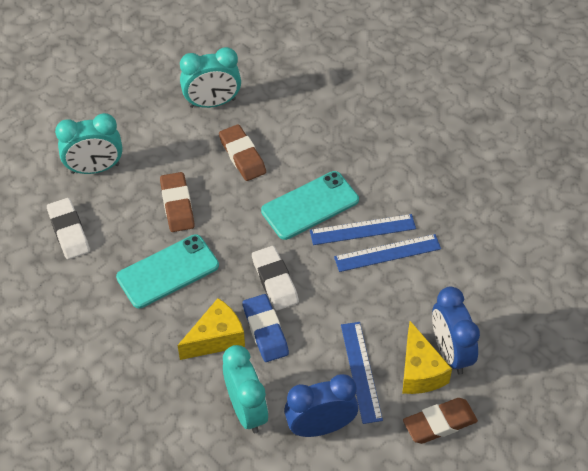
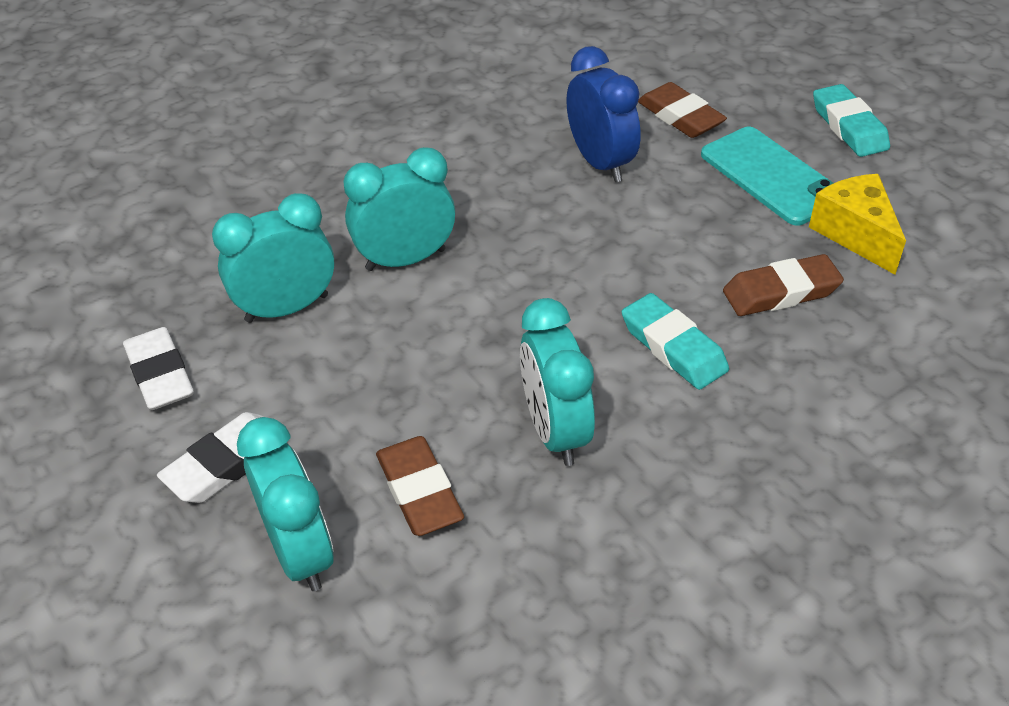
blue clock: 2 -> 1
blue eraser: 1 -> 0
blue ruler: 3 -> 0
turquoise clock: 3 -> 4
turquoise eraser: 0 -> 2
turquoise phone: 2 -> 1
yellow cheese: 2 -> 1

